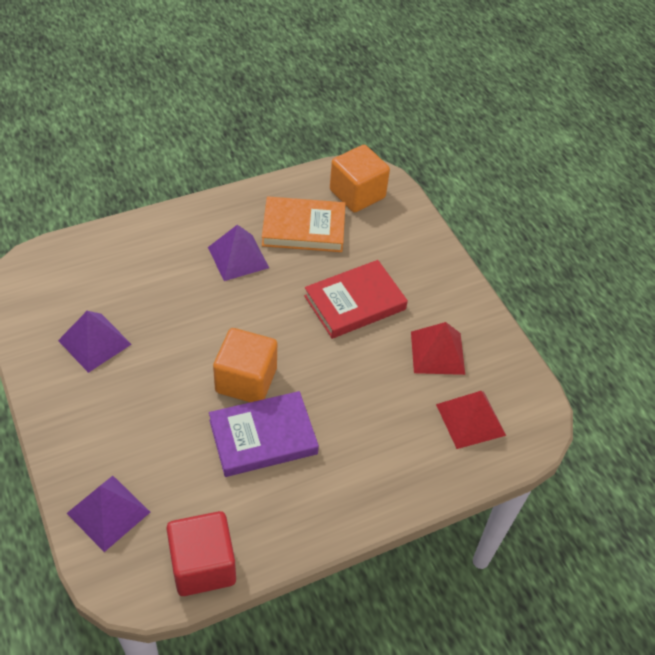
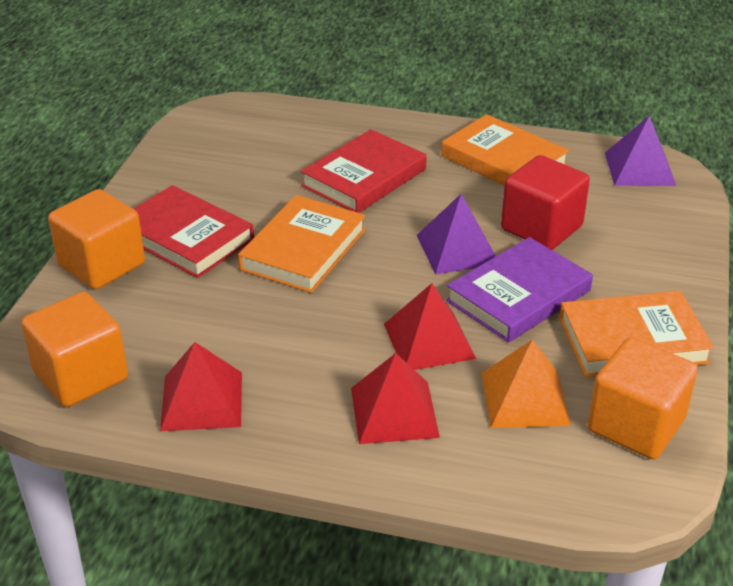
orange book: 1 -> 3
orange cube: 2 -> 3
orange pyramid: 0 -> 1
purple pyramid: 3 -> 2
red book: 1 -> 2
red pyramid: 2 -> 3

